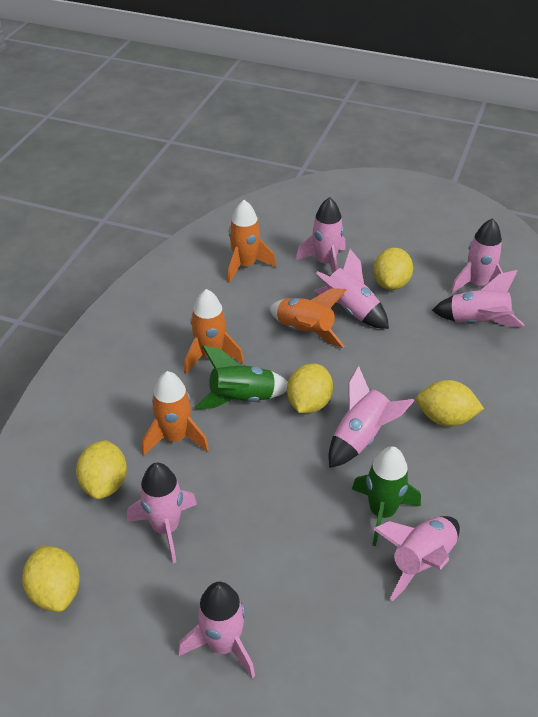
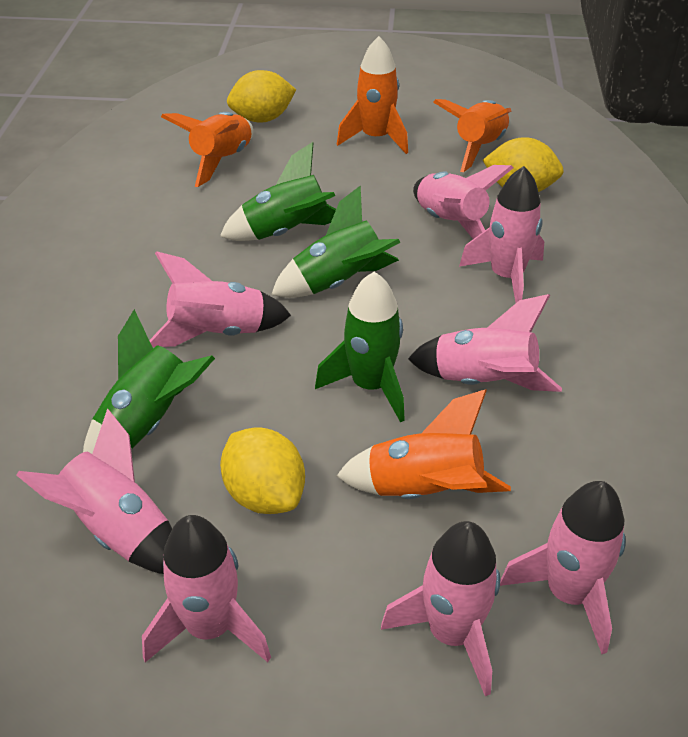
green rocket: 2 -> 4
yellow lemon: 5 -> 3

